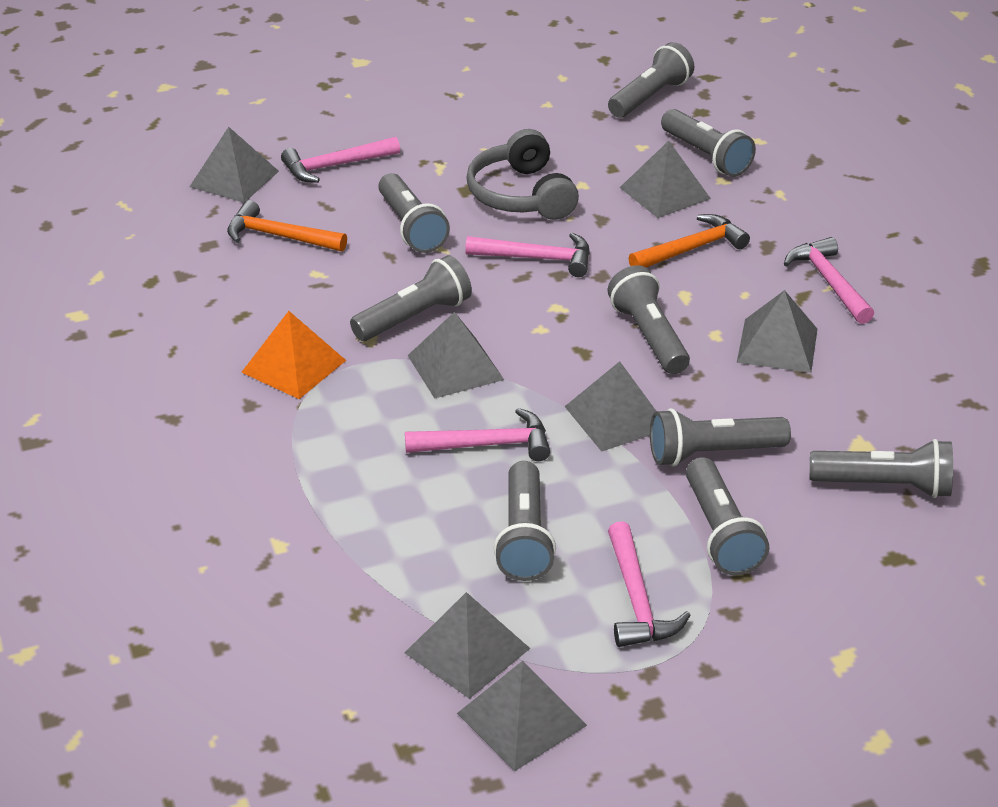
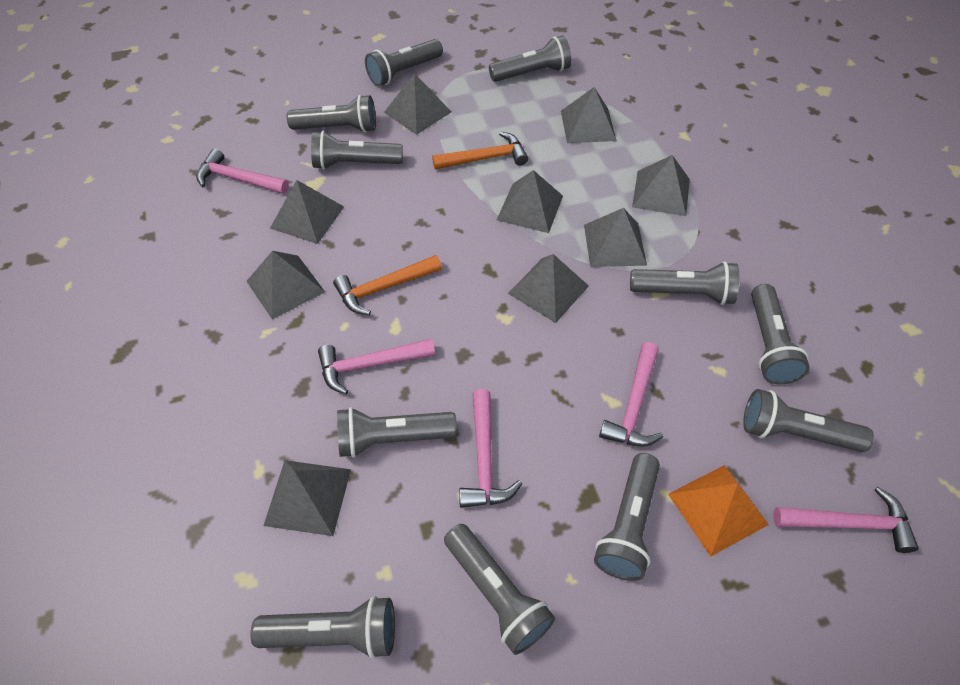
grey flashlight: 9 -> 11
grey headphones: 1 -> 0
grey pyramid: 7 -> 9

